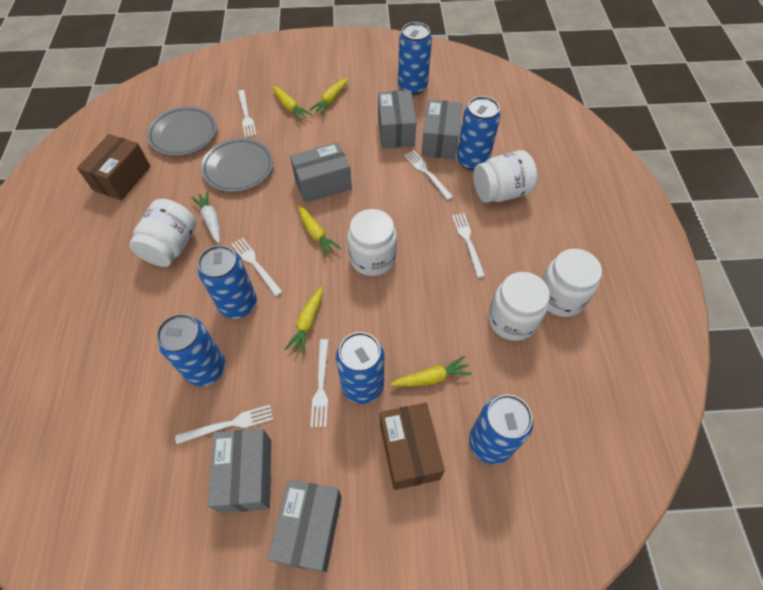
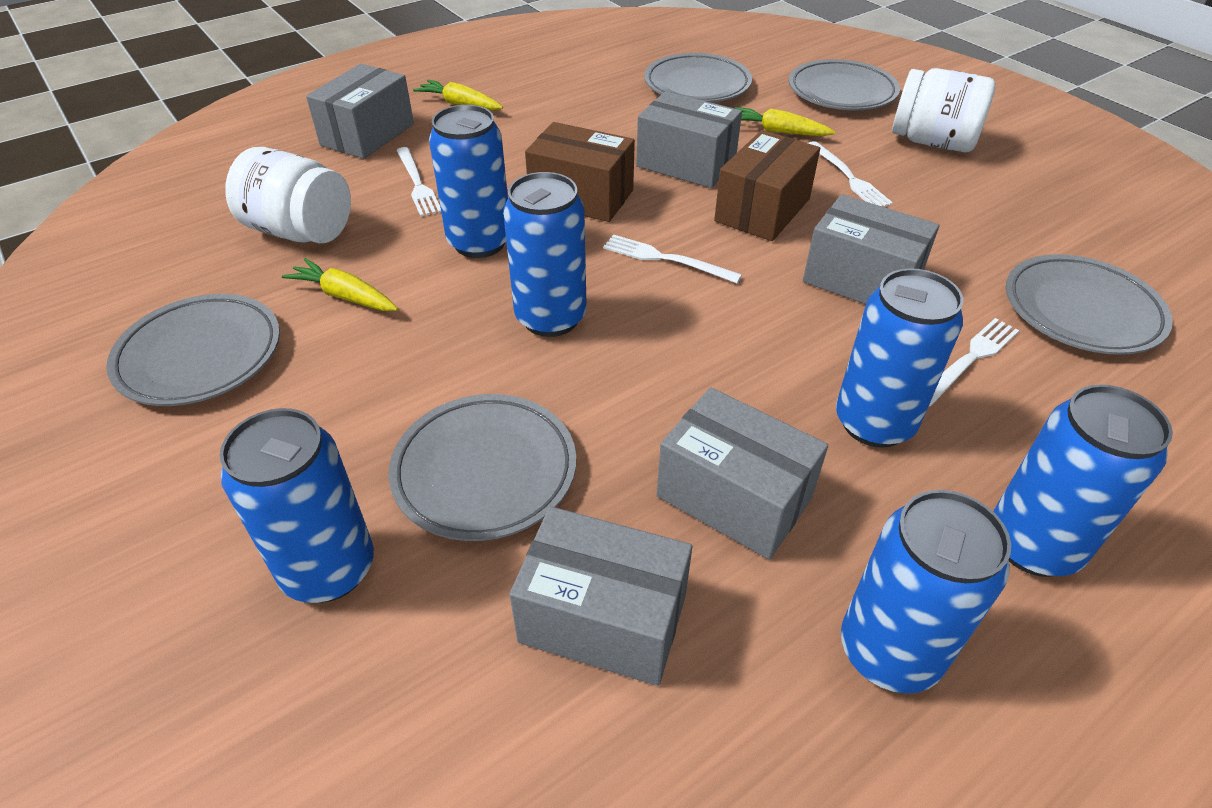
grey plate: 2 -> 5
white carrot: 1 -> 0
white fork: 6 -> 4
white jar: 5 -> 2
yellow carrot: 5 -> 3

